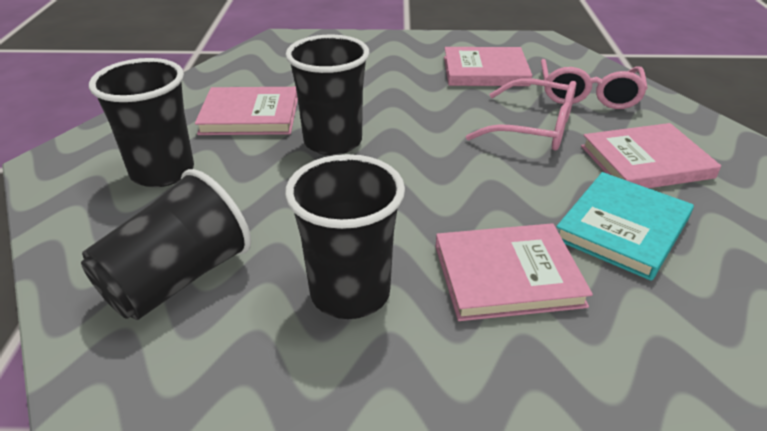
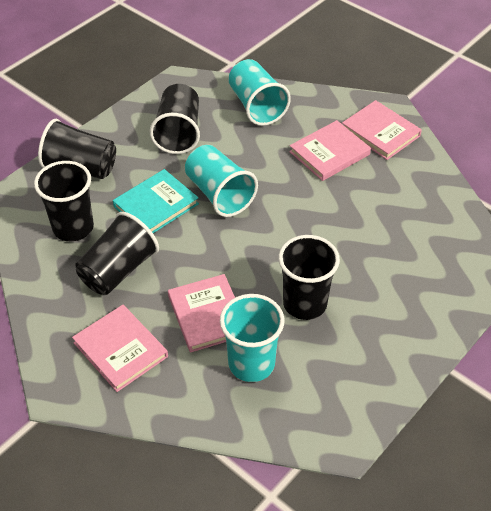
black cup: 4 -> 5
pink glasses: 2 -> 0
turquoise cup: 0 -> 3

